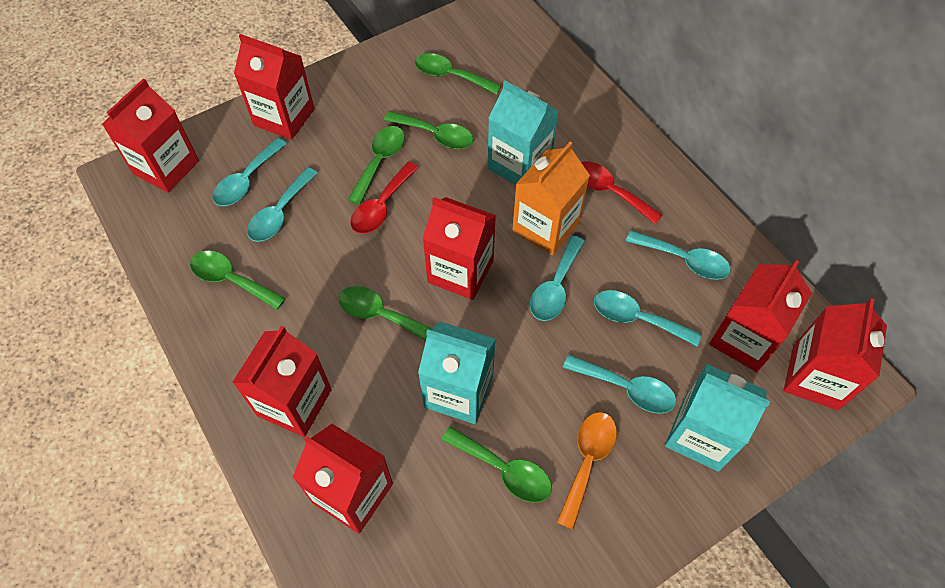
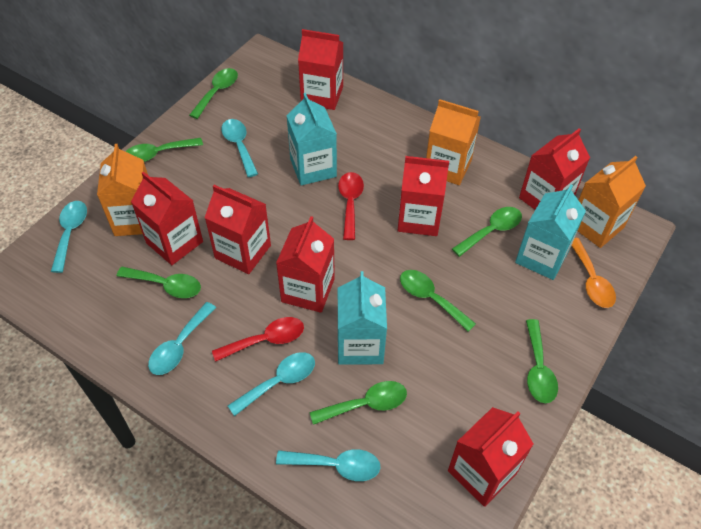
green spoon: 6 -> 7
orange carton: 1 -> 3
turquoise spoon: 6 -> 5

